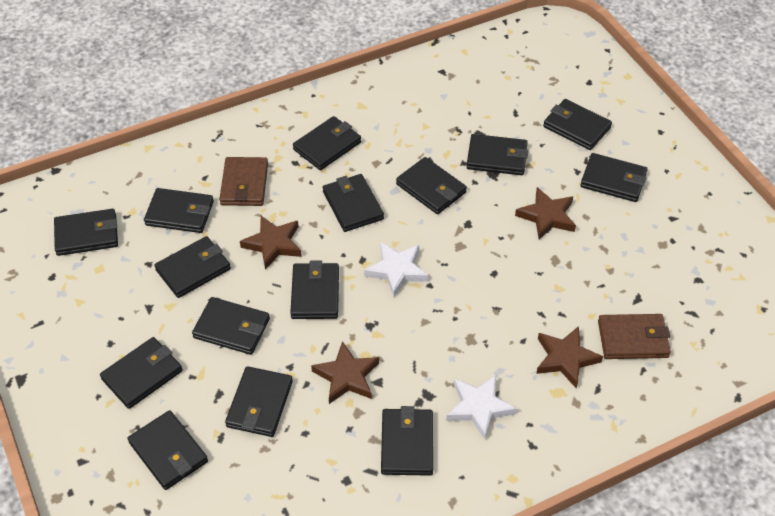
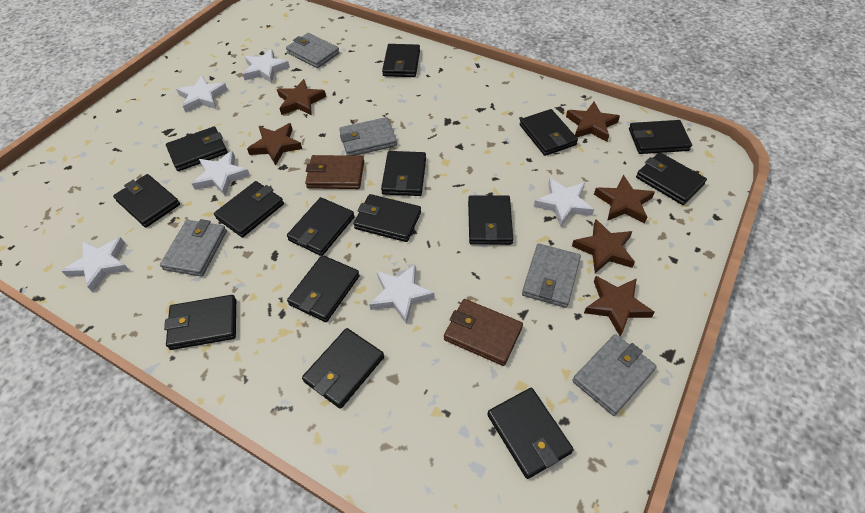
brown star: 4 -> 6
grey wallet: 0 -> 5
white star: 2 -> 6

